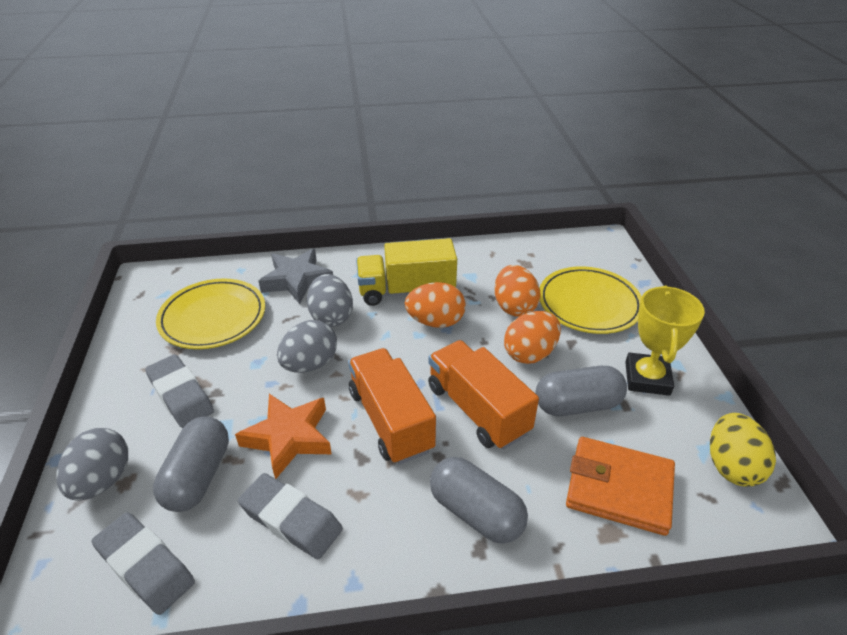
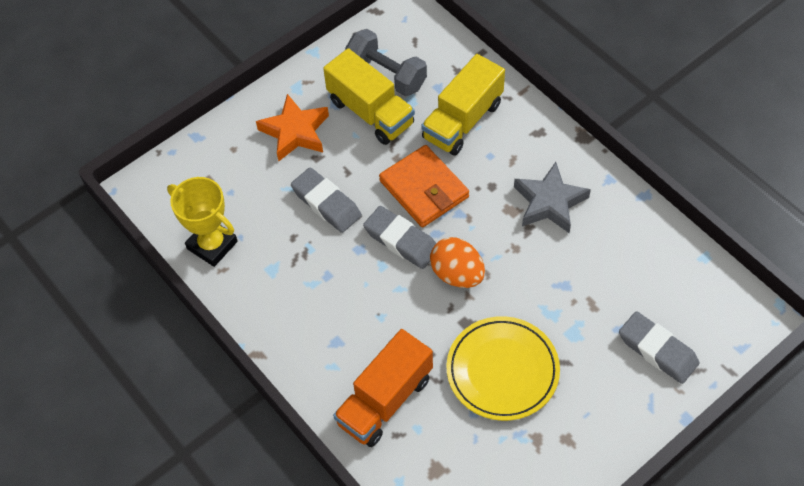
grey capsule: 3 -> 0
grey dumbbell: 0 -> 1
grey egg: 3 -> 0
orange egg: 3 -> 1
orange truck: 2 -> 1
yellow egg: 1 -> 0
yellow plate: 2 -> 1
yellow truck: 1 -> 2

